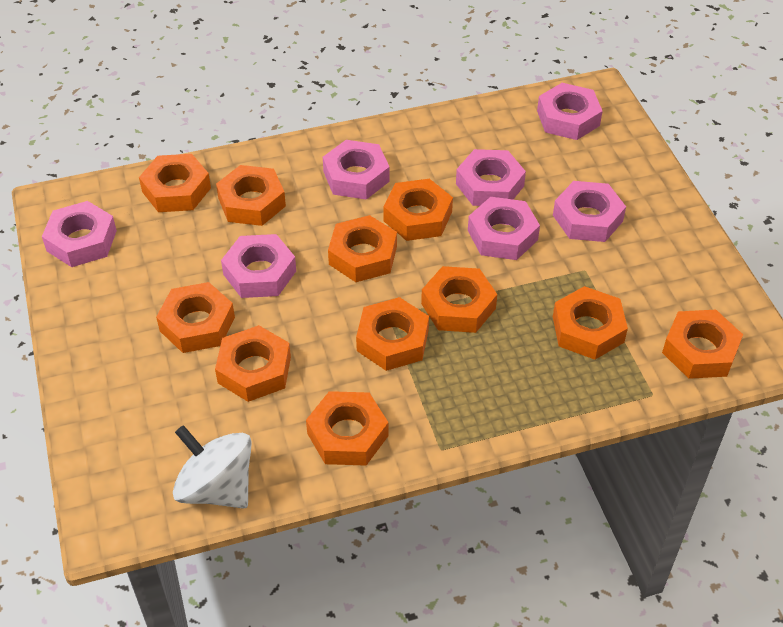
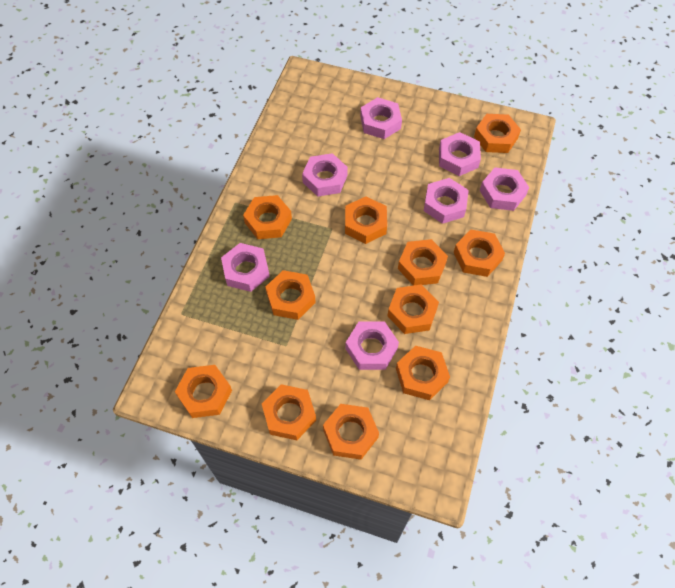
white spinning top: 1 -> 0

